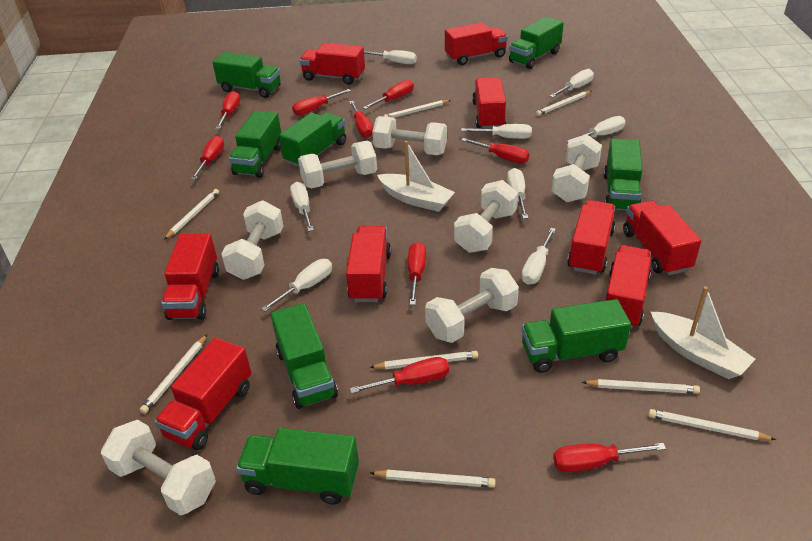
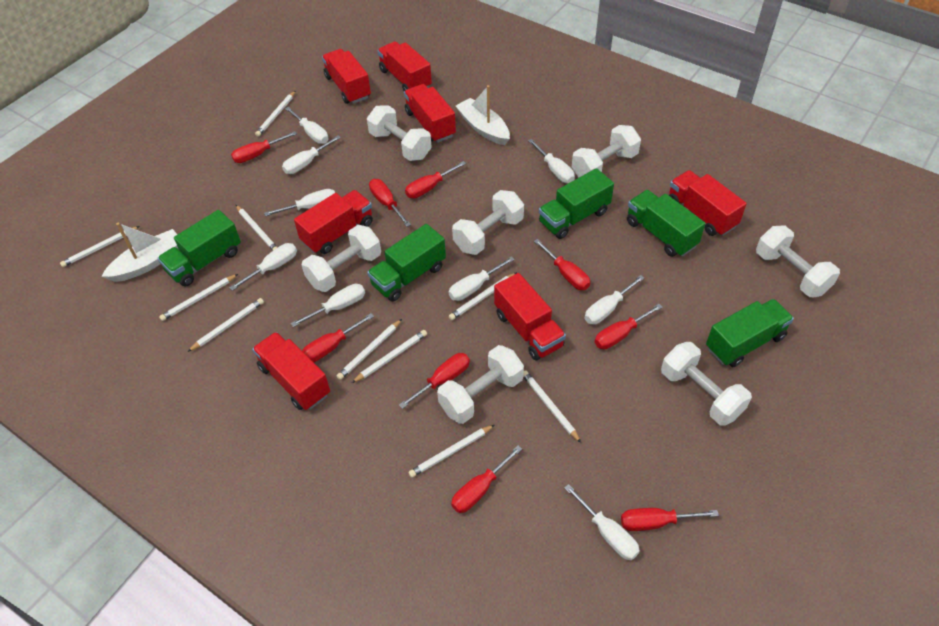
green truck: 8 -> 5
red truck: 9 -> 7
white pencil: 8 -> 10
white screwdriver: 8 -> 9

